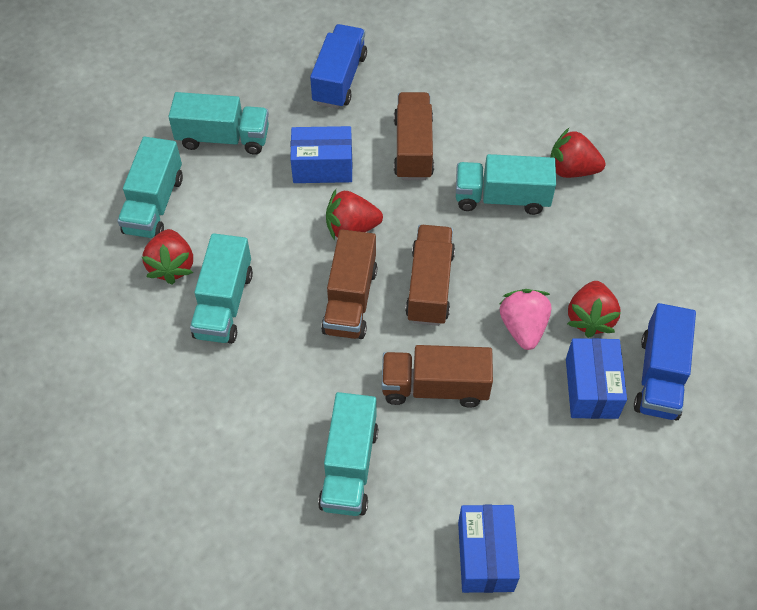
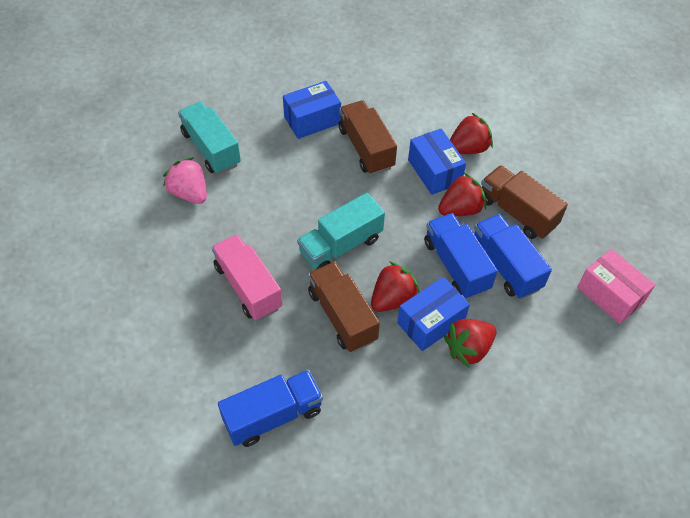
blue truck: 2 -> 3
brown truck: 4 -> 3
pink box: 0 -> 1
pink truck: 0 -> 1
turquoise truck: 5 -> 2

